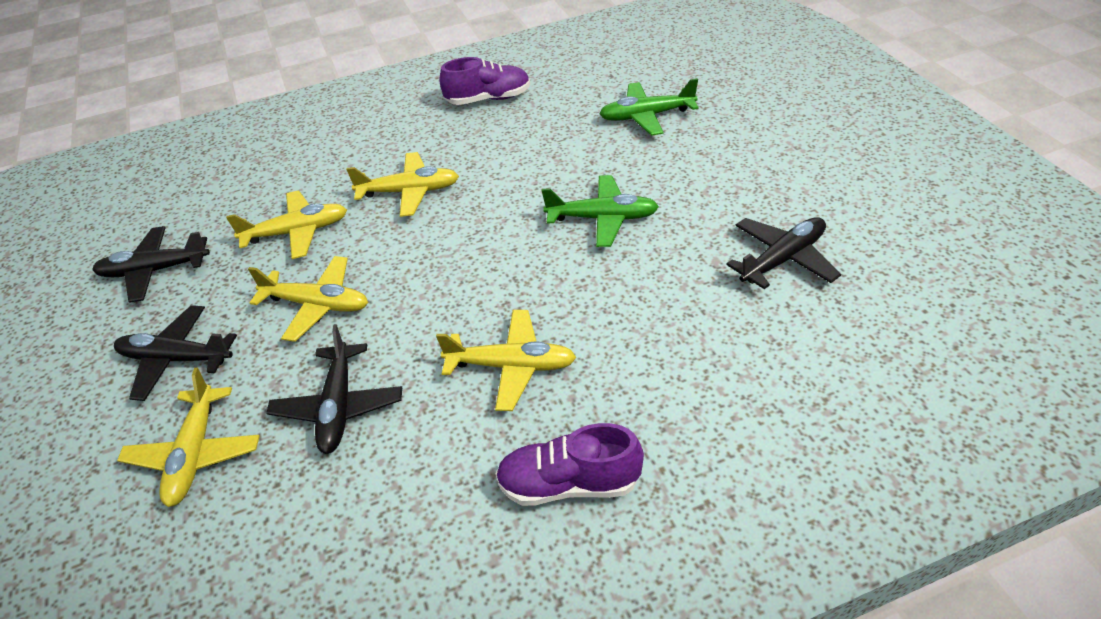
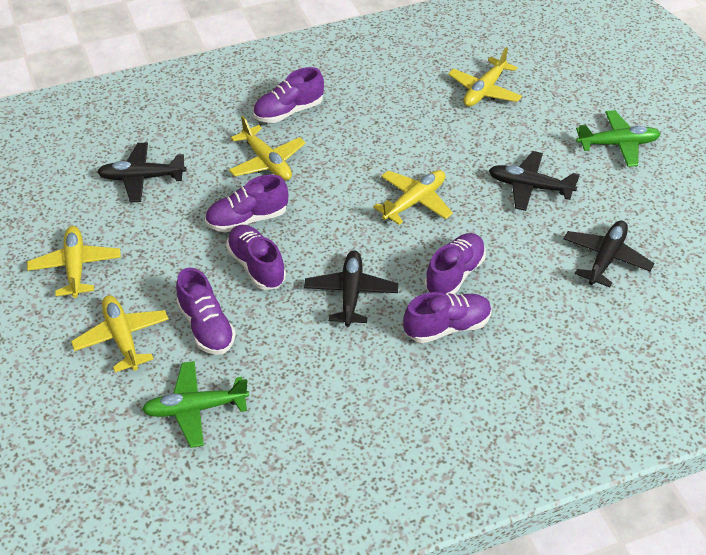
purple shoe: 2 -> 6

